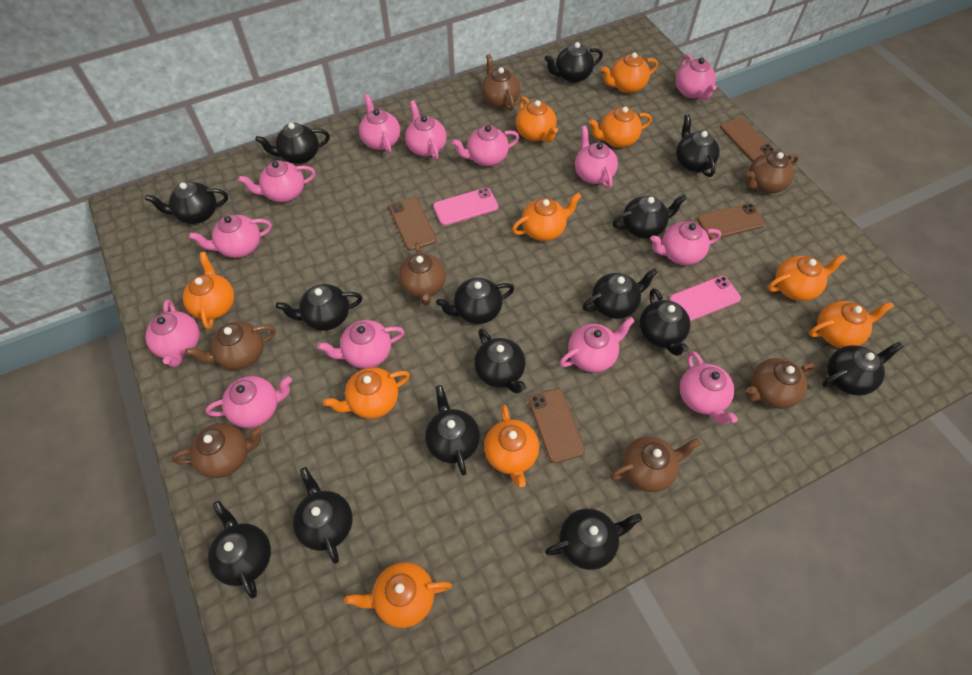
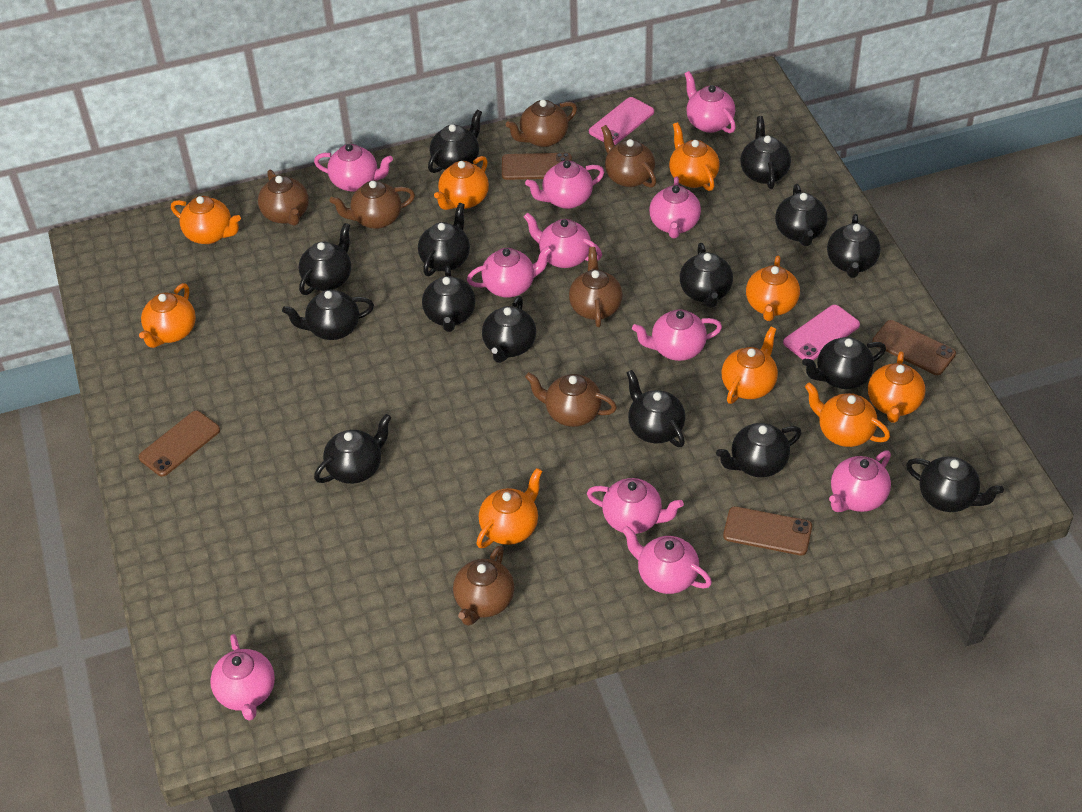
orange teapot: 10 -> 9
pink teapot: 13 -> 11

